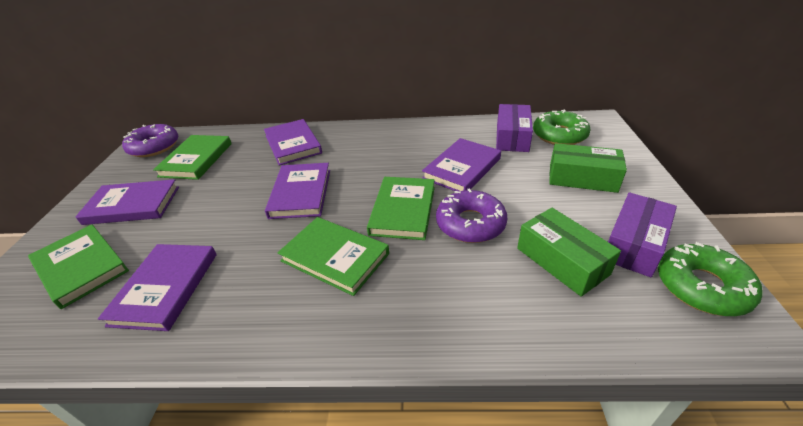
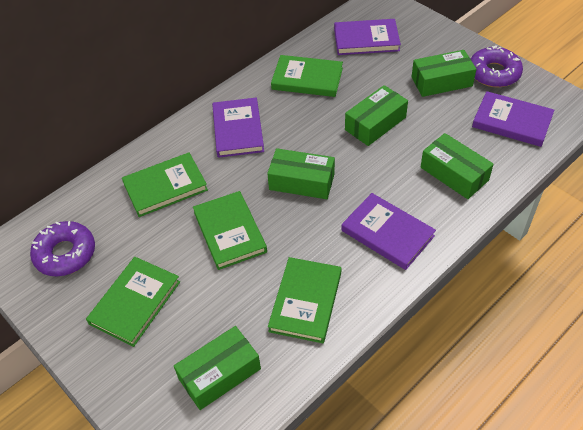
green book: 4 -> 5
green box: 2 -> 5
green donut: 2 -> 0
purple book: 5 -> 4
purple box: 2 -> 0

